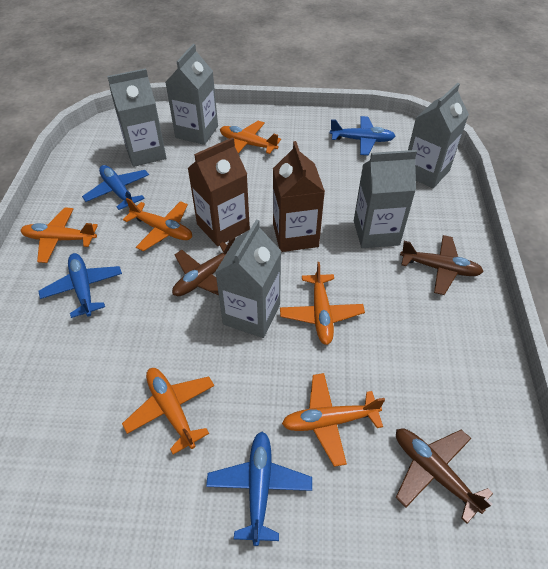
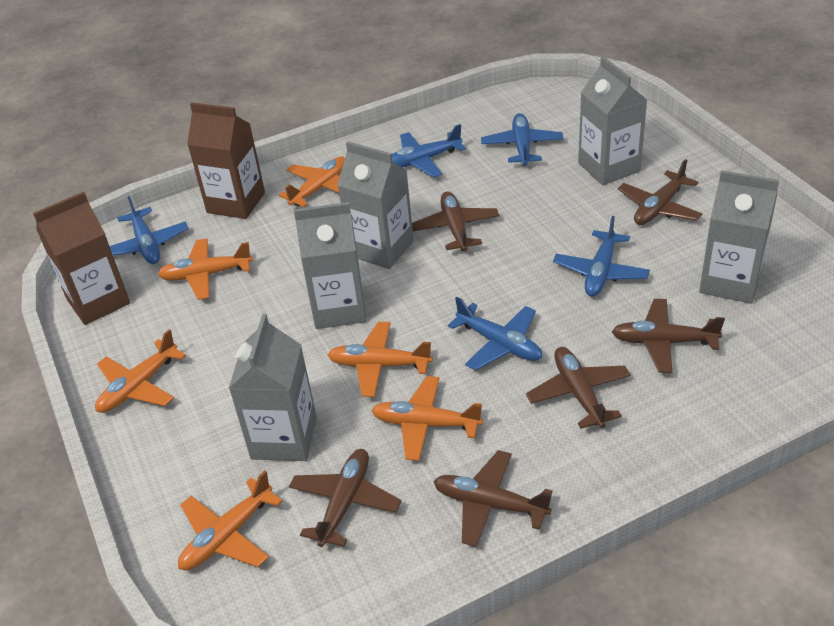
blue plane: 4 -> 5
brown plane: 3 -> 6

